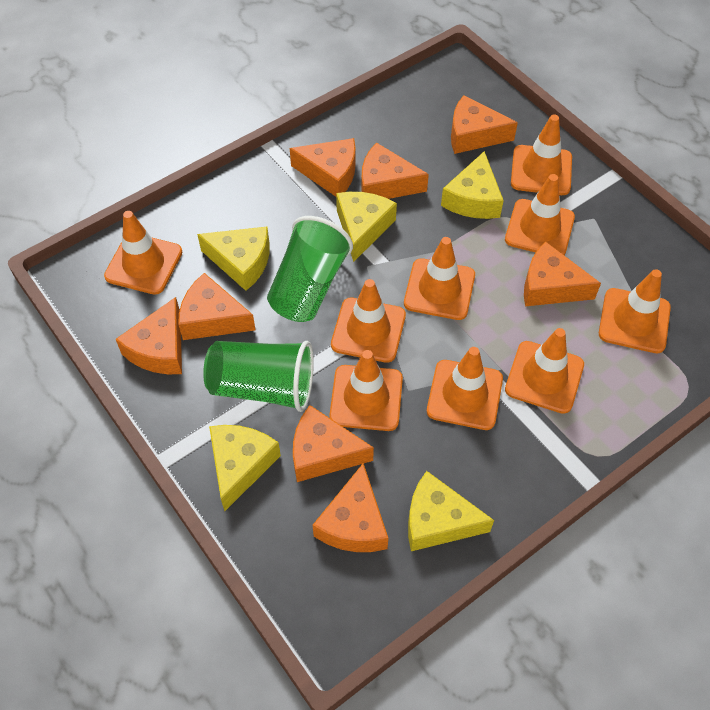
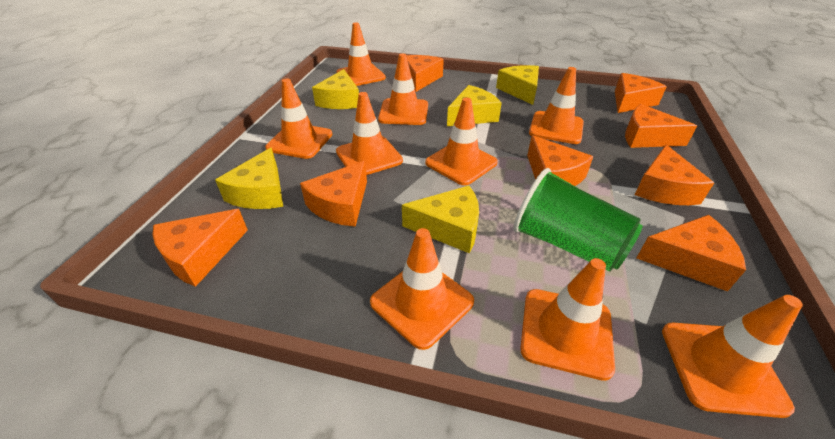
green cup: 2 -> 1

